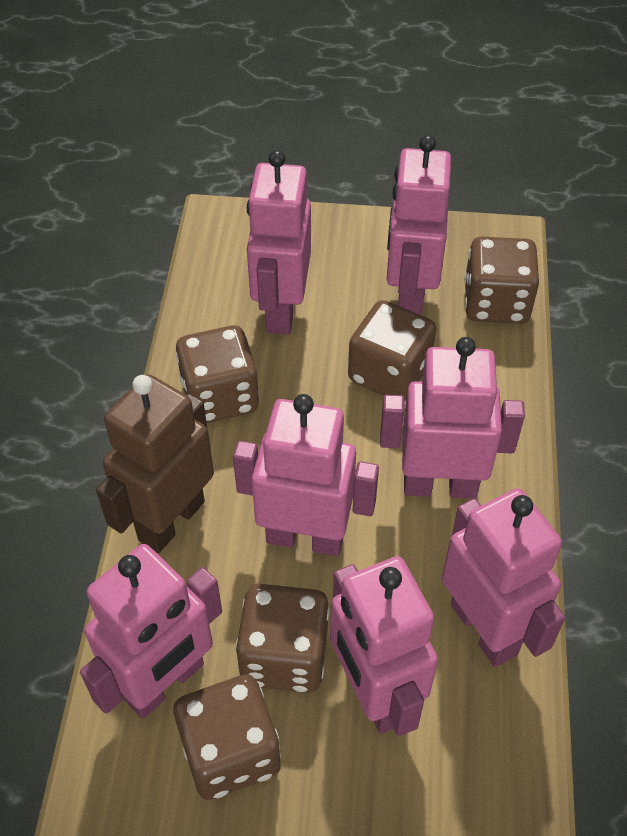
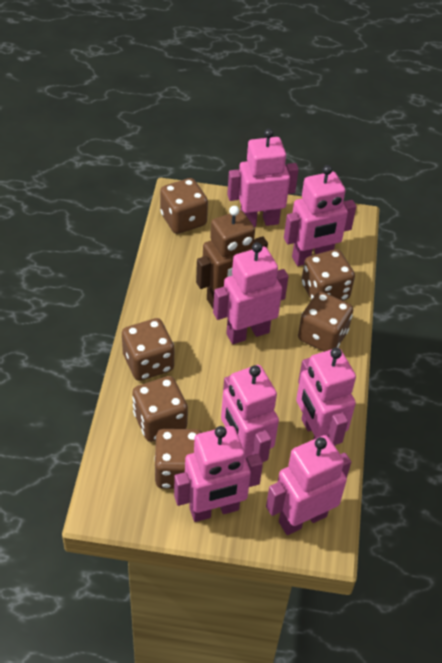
brown dice: 5 -> 6

